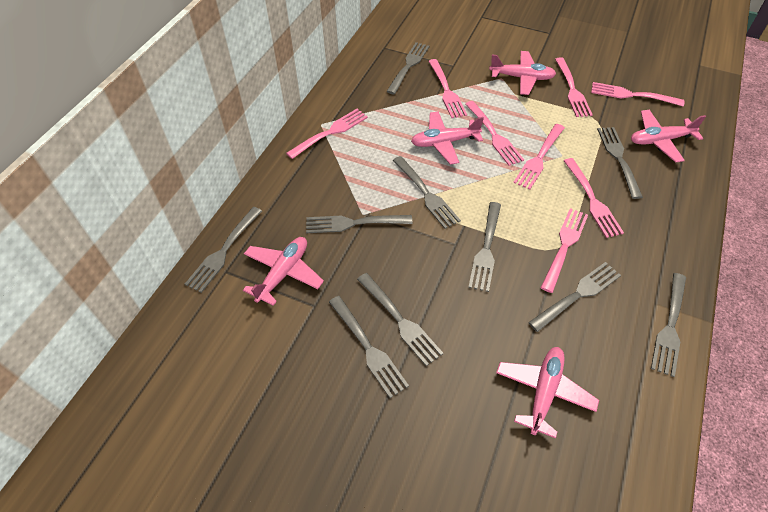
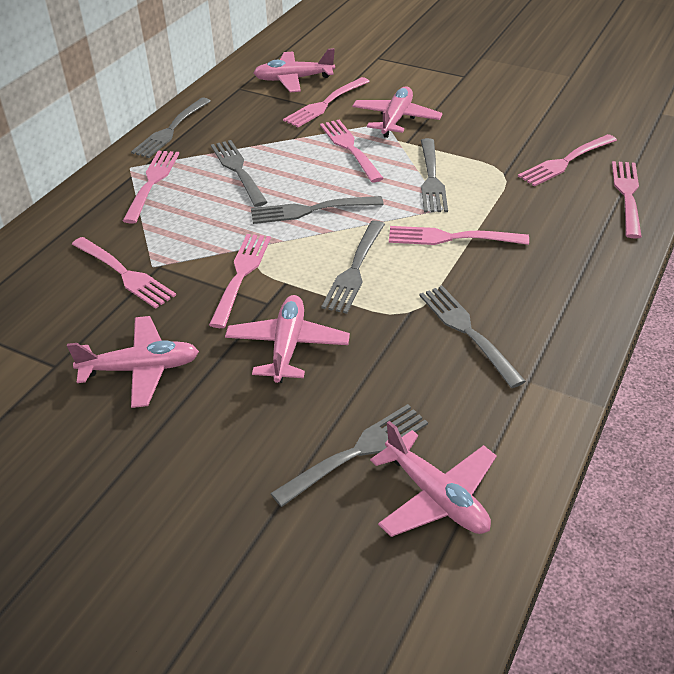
grey fork: 10 -> 7

